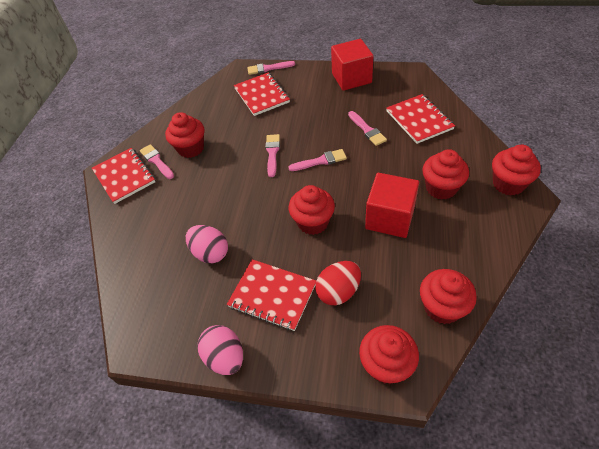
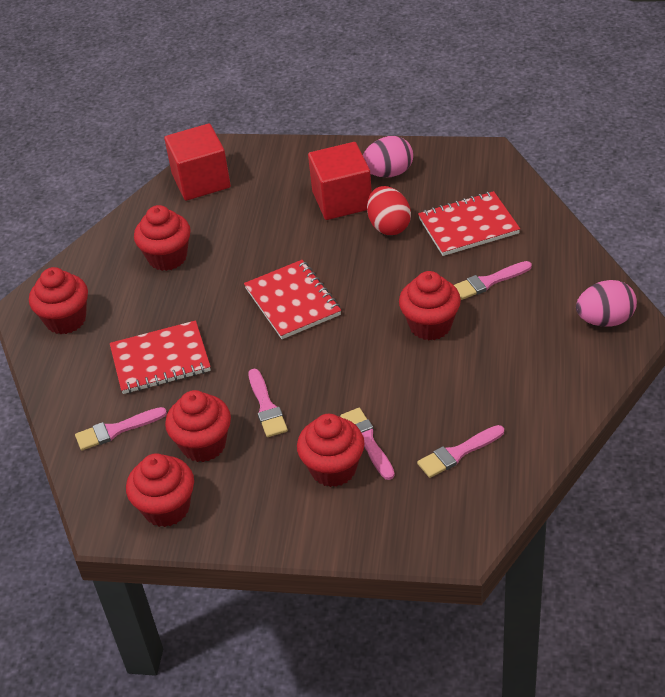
red notebook: 4 -> 3

